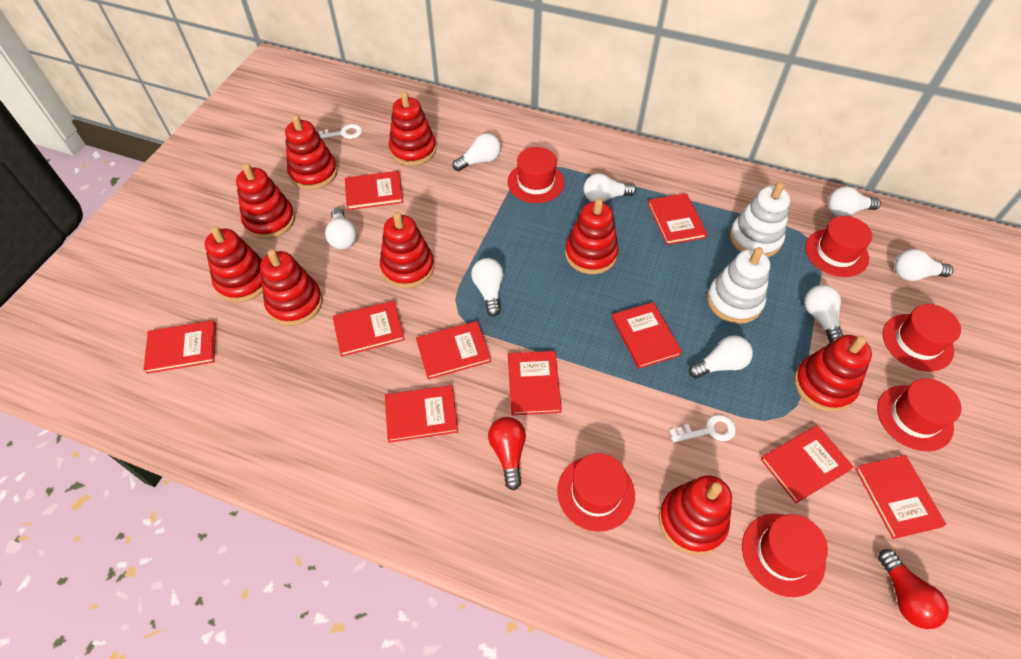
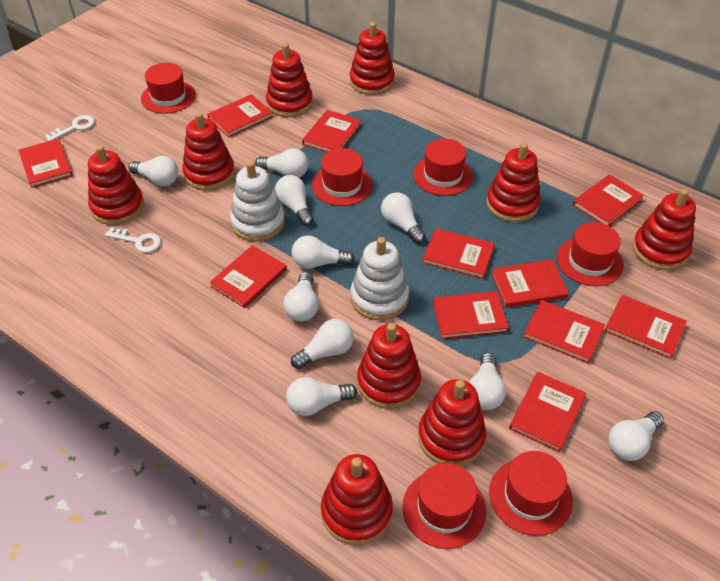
red book: 10 -> 11
red light bulb: 2 -> 0
white light bulb: 8 -> 10

